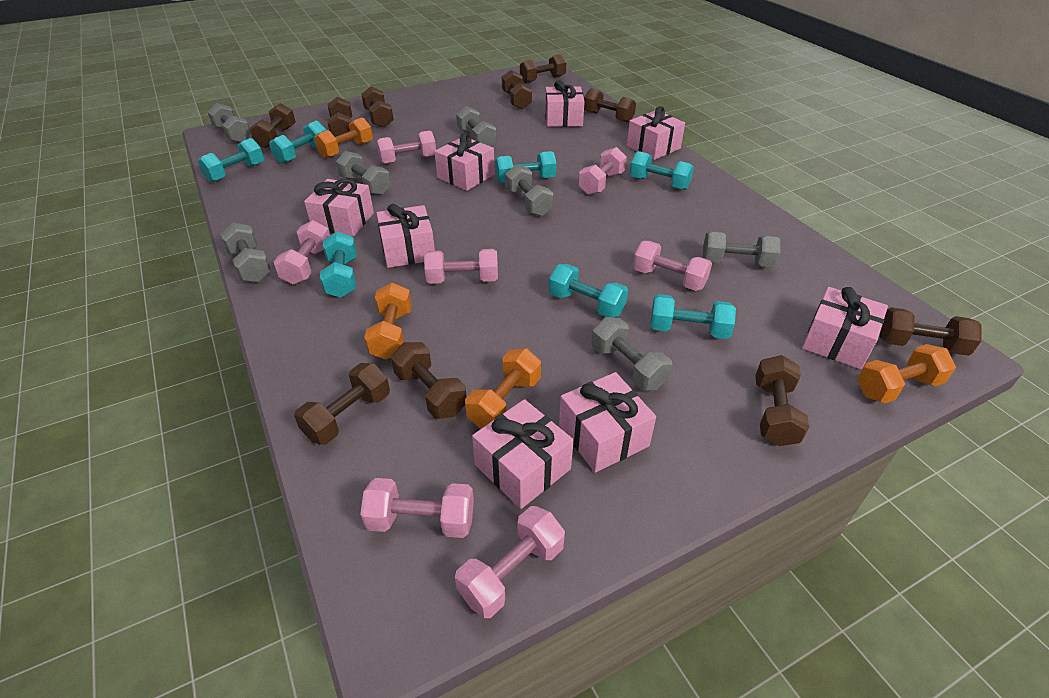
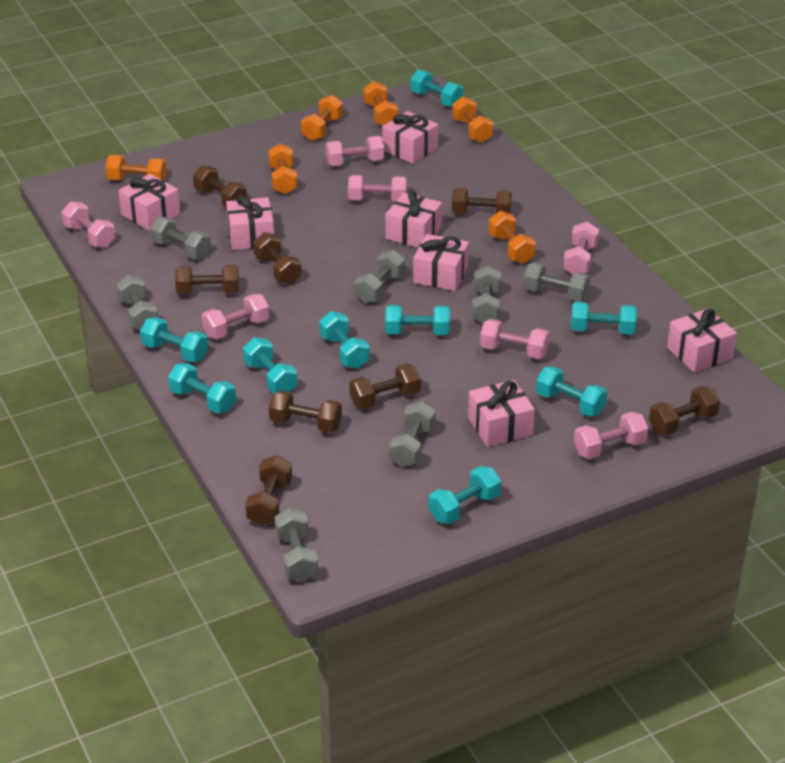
brown dumbbell: 10 -> 8
orange dumbbell: 4 -> 6
pink gift: 8 -> 7
turquoise dumbbell: 7 -> 9

